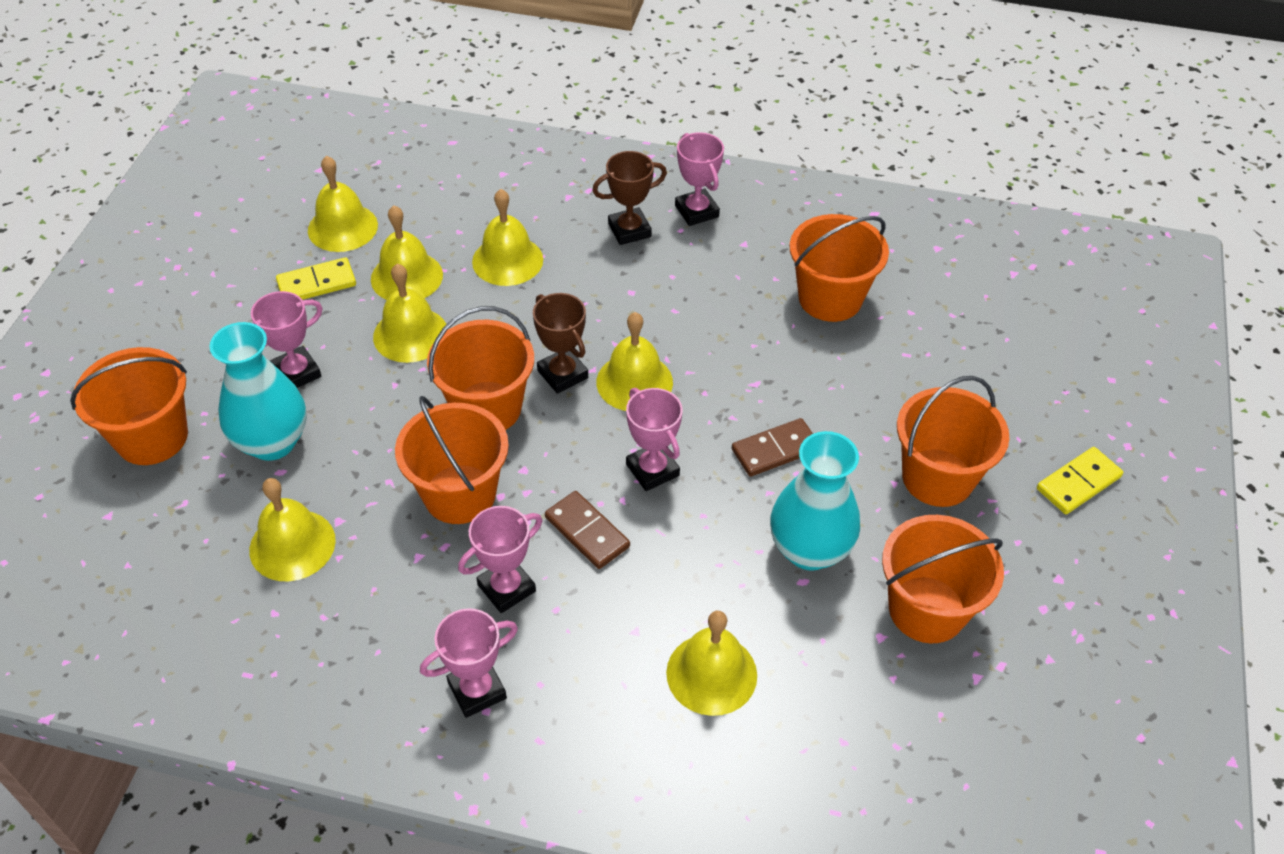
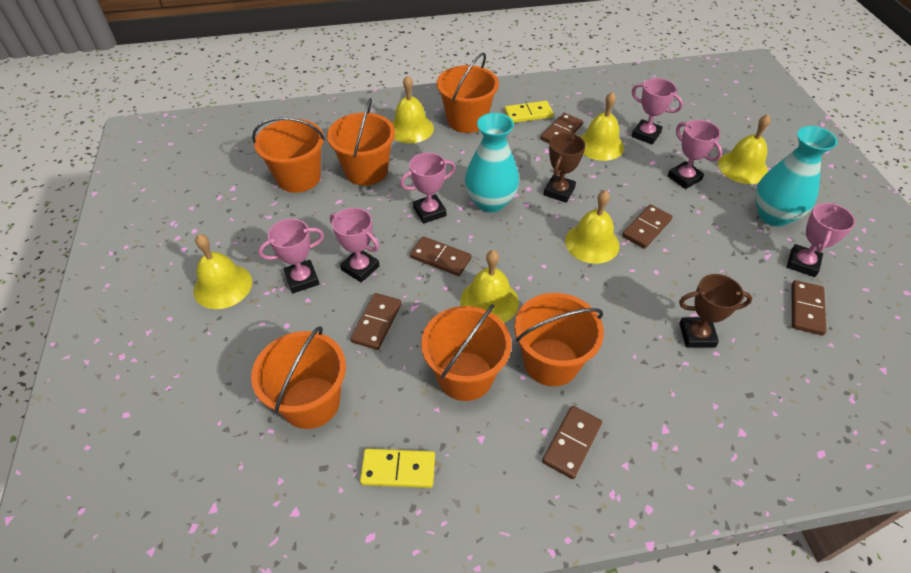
brown domino: 2 -> 6
pink trophy: 5 -> 6
yellow bell: 7 -> 6

